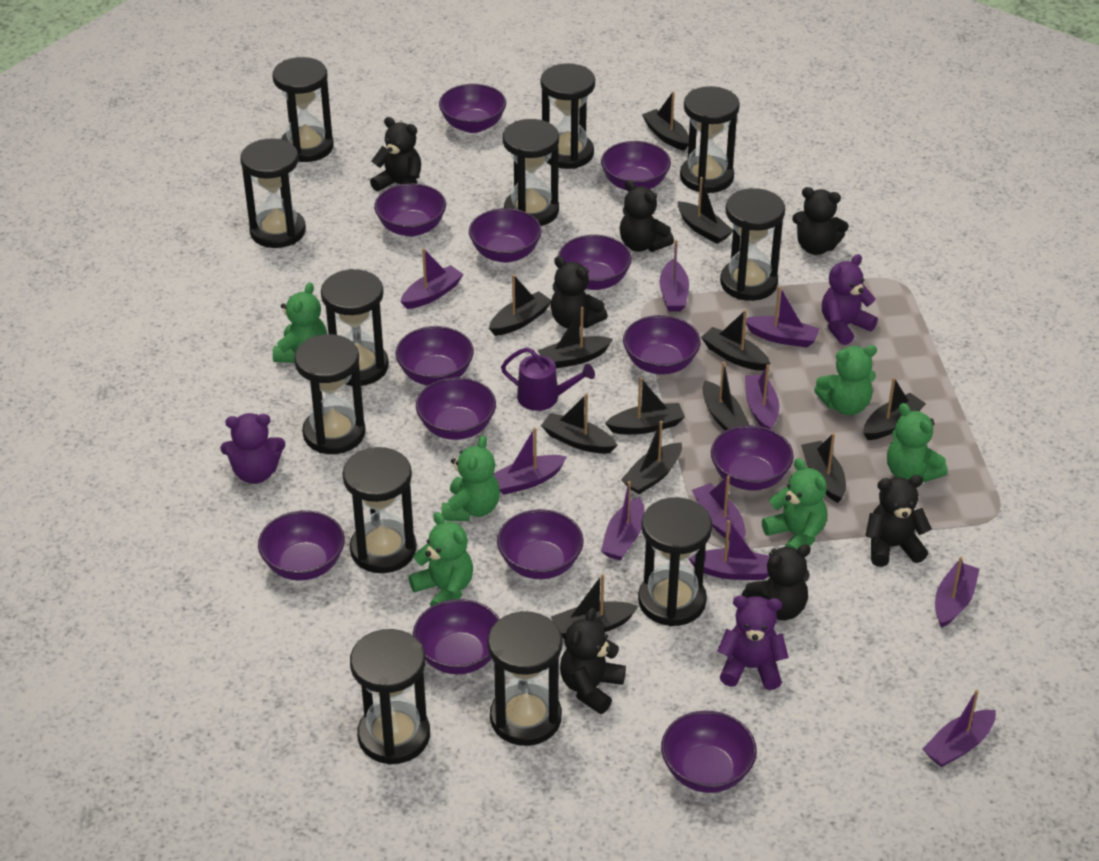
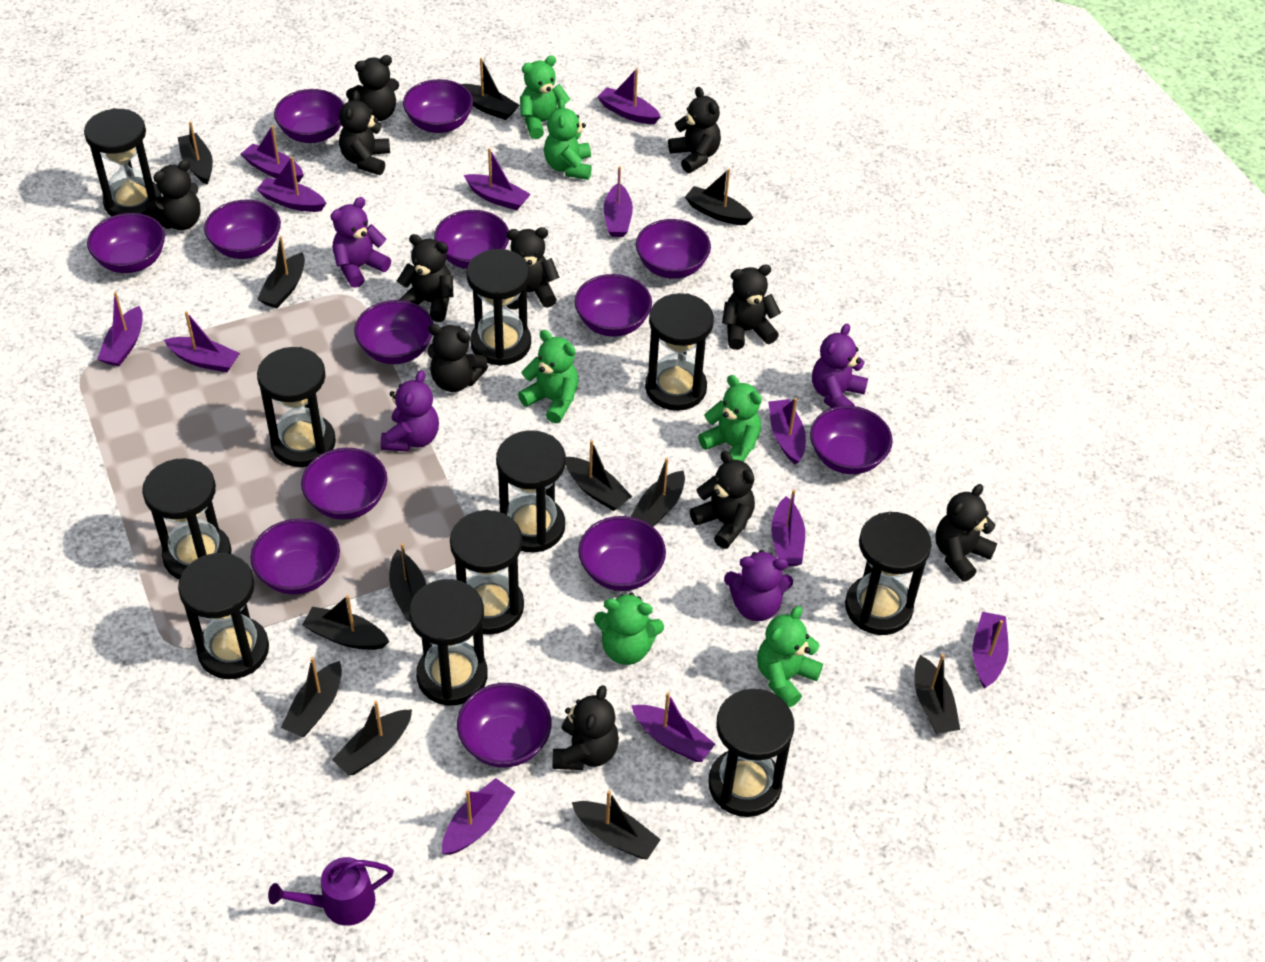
black hourglass: 12 -> 11
black teddy bear: 7 -> 11
purple boat: 10 -> 12
purple teddy bear: 3 -> 4

